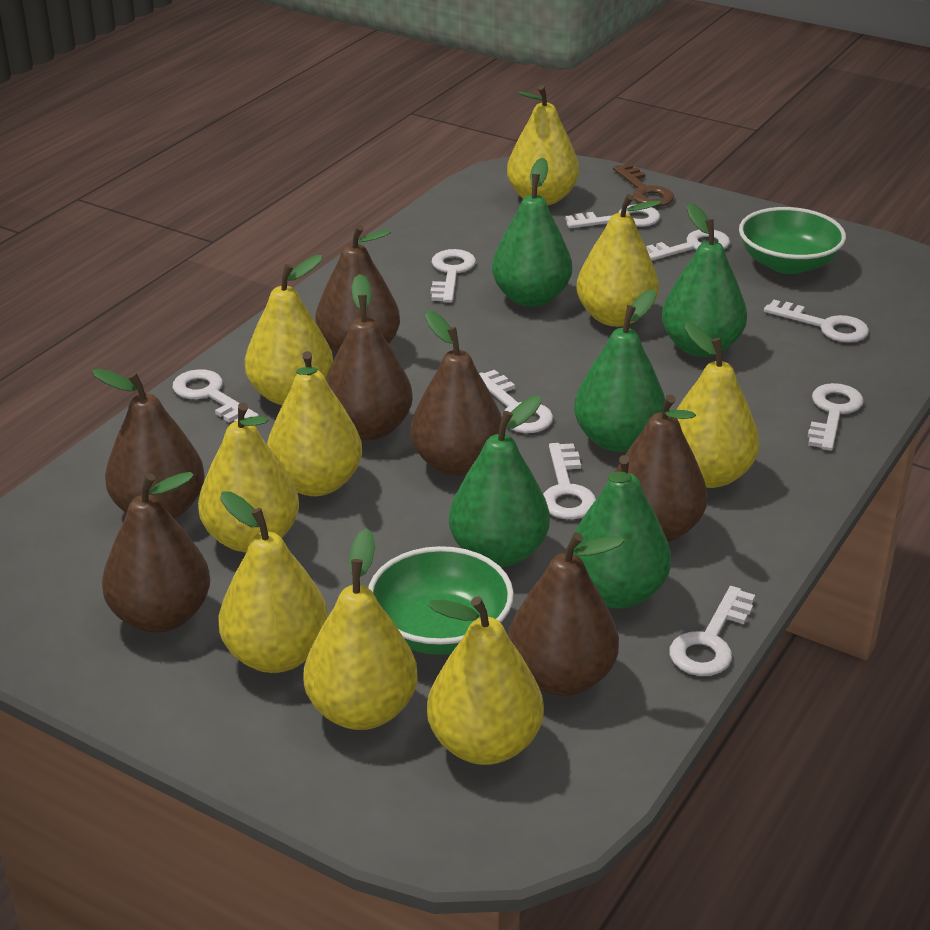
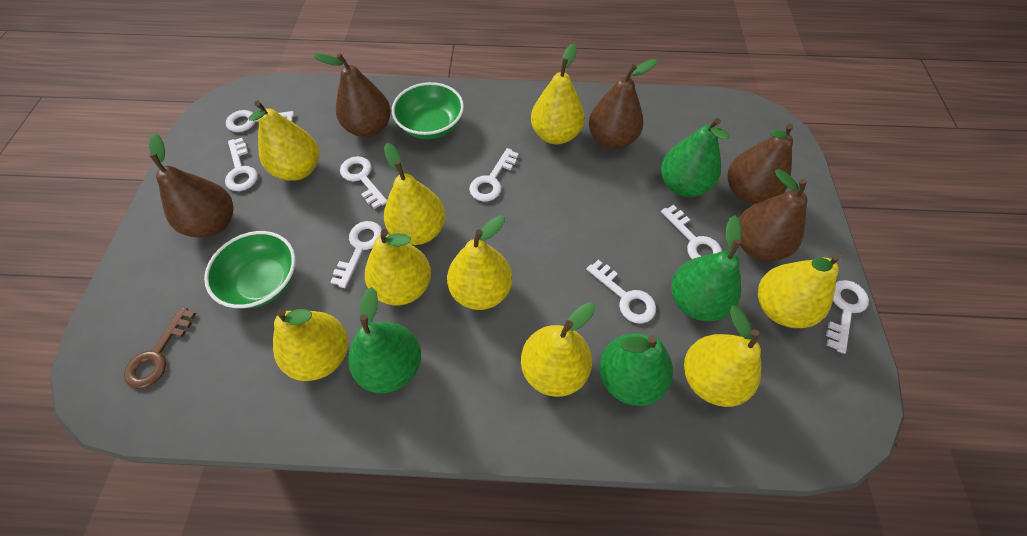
brown pear: 7 -> 5
green pear: 5 -> 4
white key: 9 -> 8

